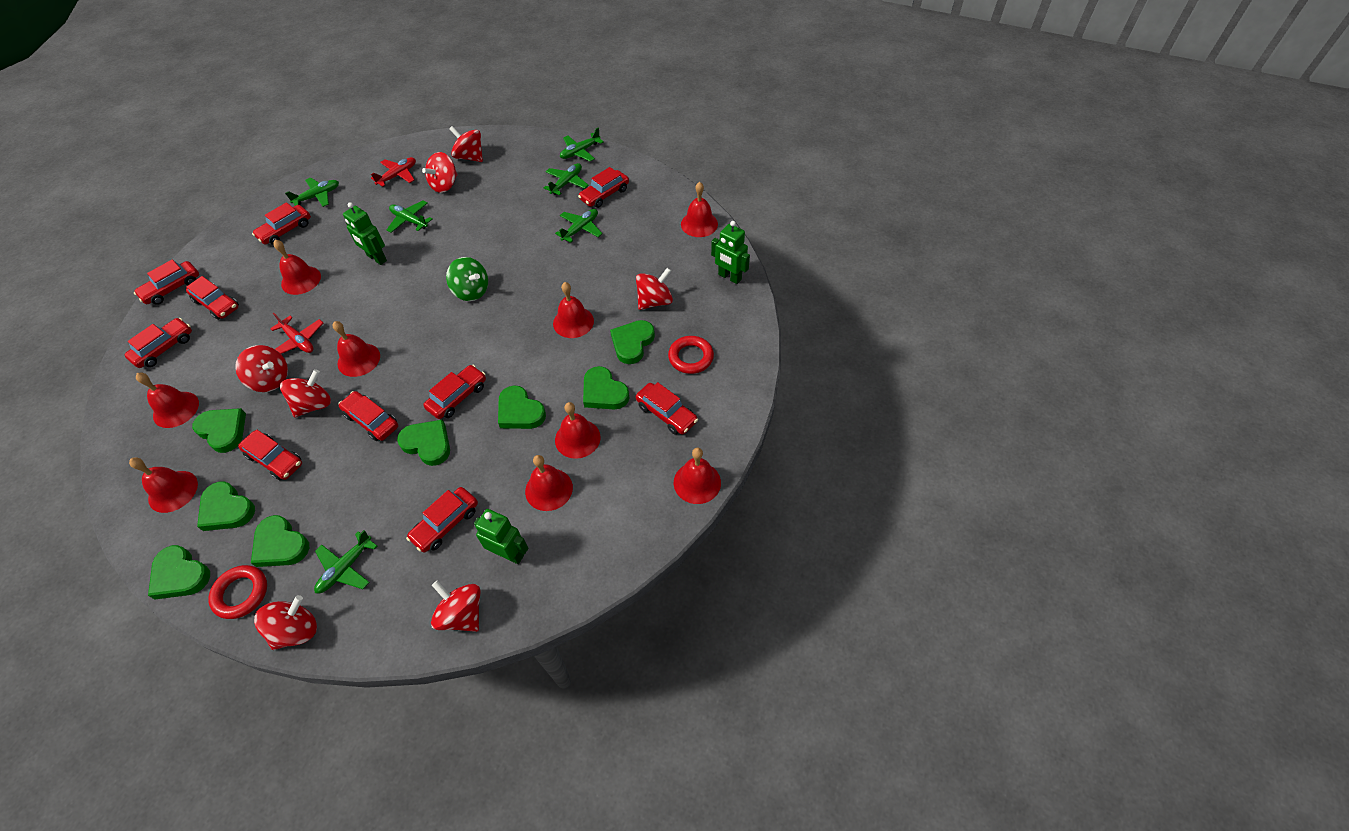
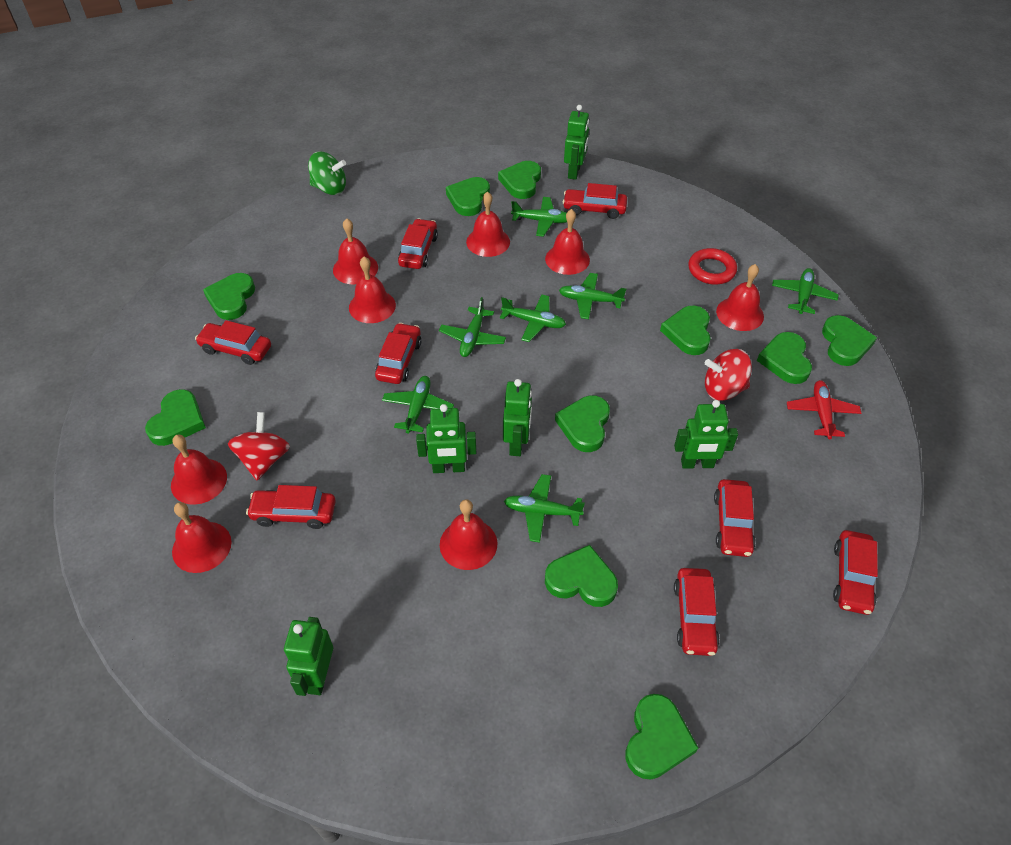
green heart: 8 -> 10
green plane: 6 -> 7
green robot: 3 -> 5
red bell: 9 -> 8
red car: 10 -> 8
red plane: 2 -> 1
red ring: 2 -> 1
red spinning top: 7 -> 2

